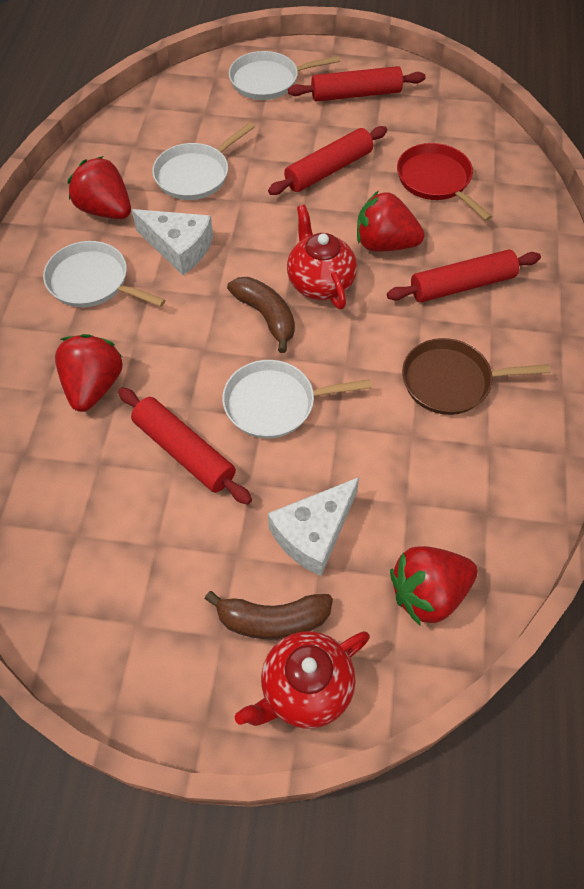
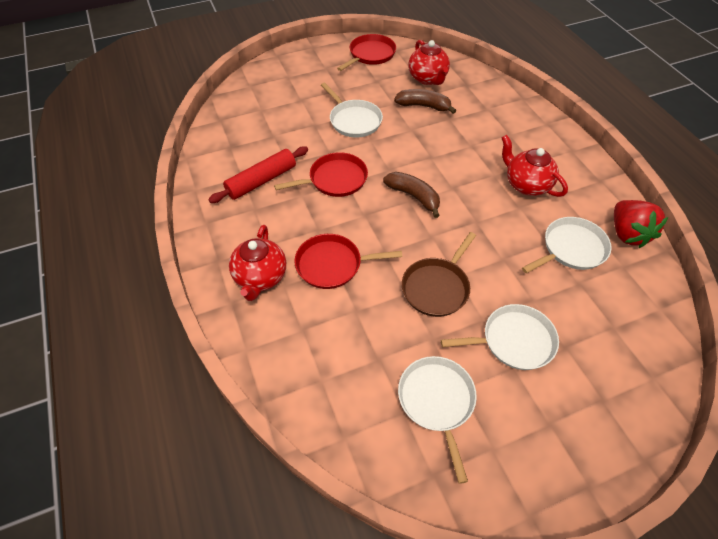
red pan: 1 -> 3
red rolling pin: 4 -> 1
red strawberry: 4 -> 1
red teapot: 2 -> 3
white cheese: 2 -> 0

